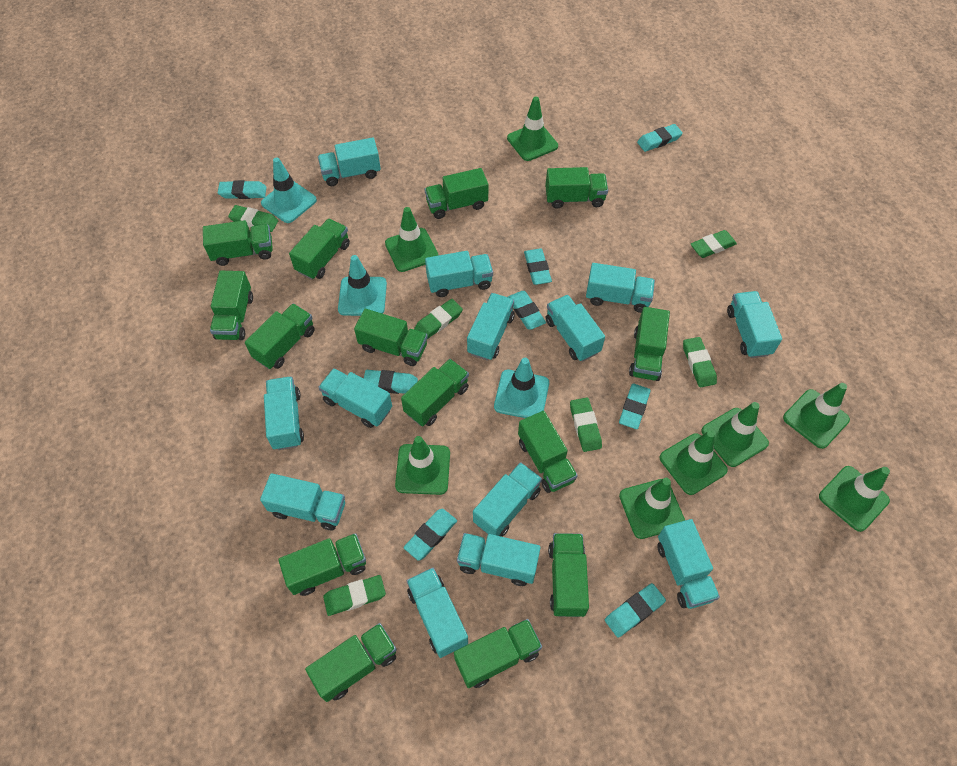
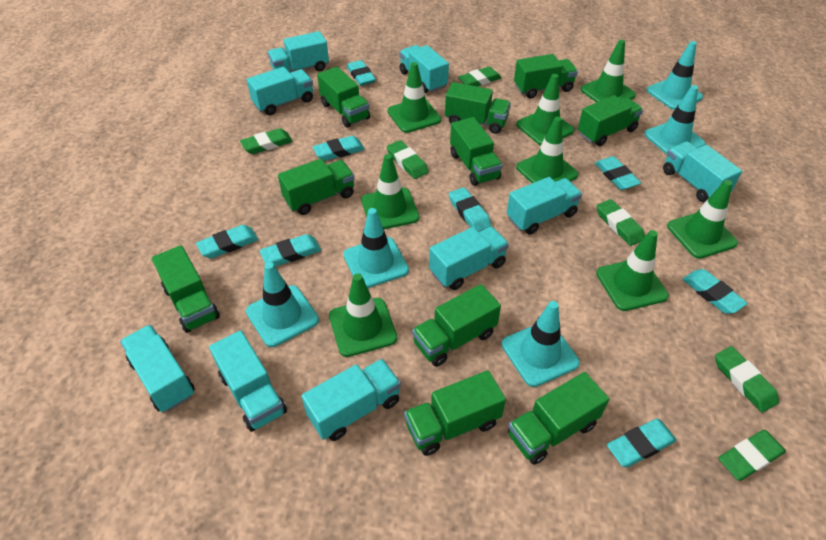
green truck: 14 -> 10
turquoise traffic cone: 3 -> 5
turquoise truck: 13 -> 9

